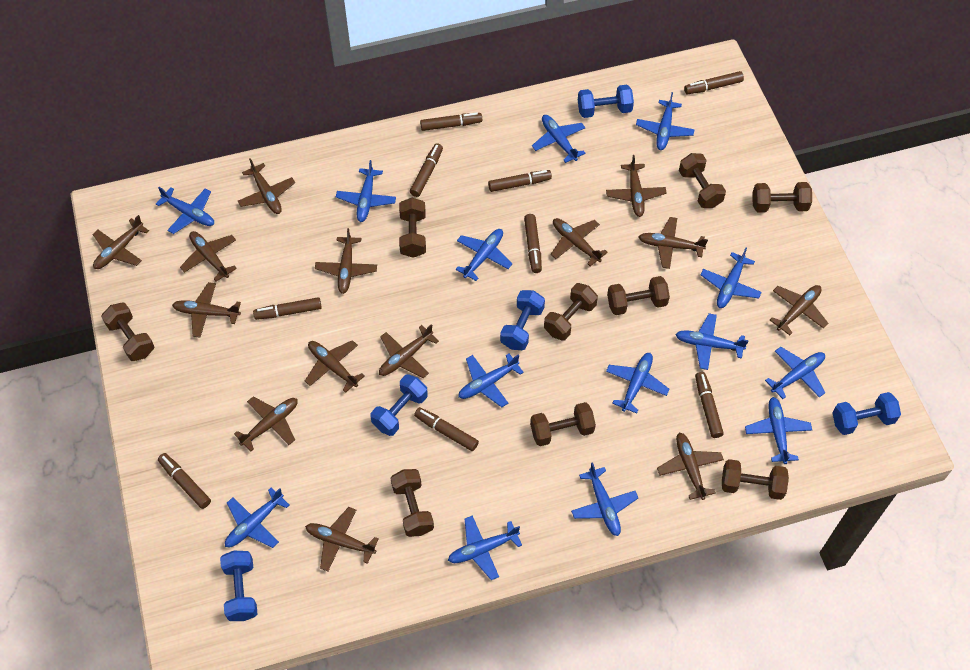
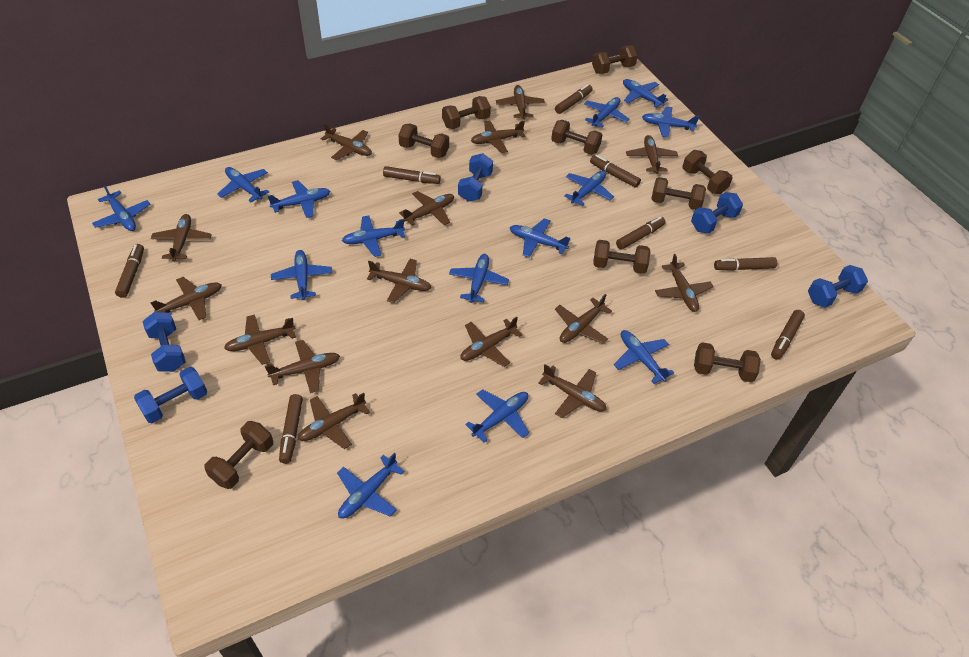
brown marker: 9 -> 8
brown plane: 14 -> 15

